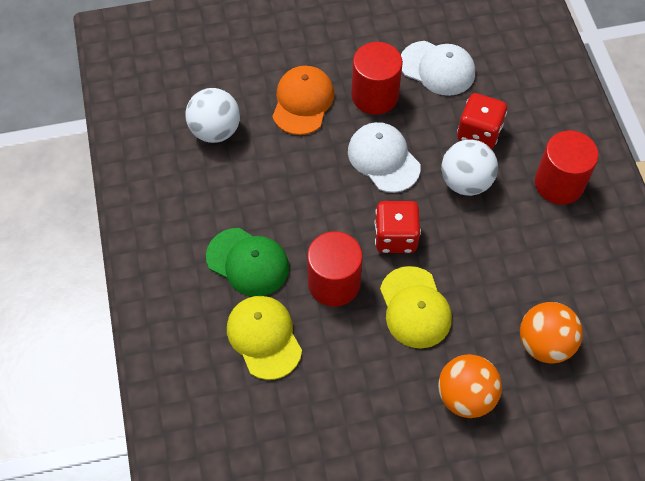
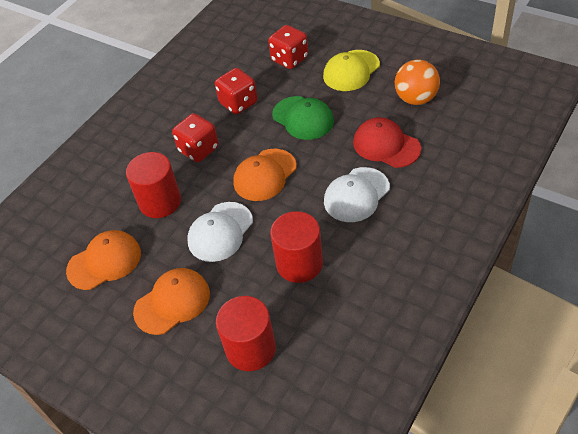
orange ball: 2 -> 1
orange cap: 1 -> 3
red cap: 0 -> 1
red dice: 2 -> 3
white ball: 2 -> 0
yellow cap: 2 -> 1

